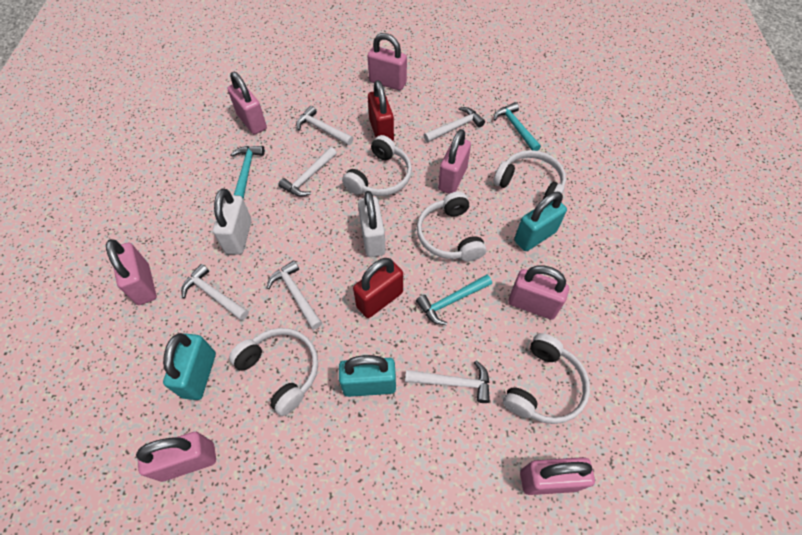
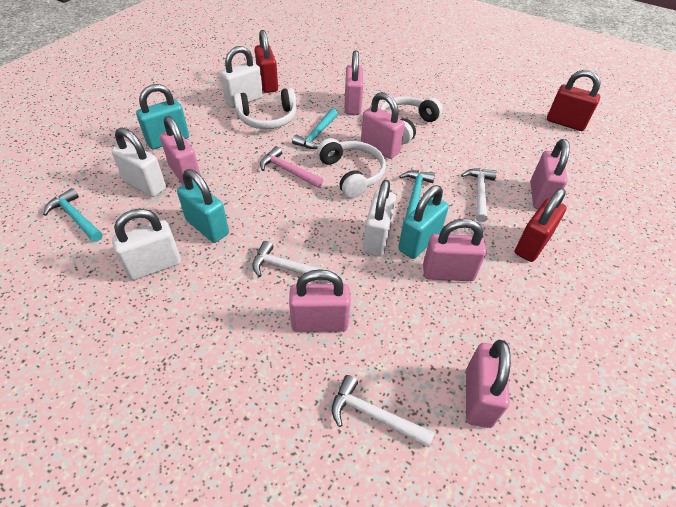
pink hammer: 0 -> 1
red padlock: 2 -> 3
white hammer: 6 -> 3
white headphones: 5 -> 3
white padlock: 2 -> 4

